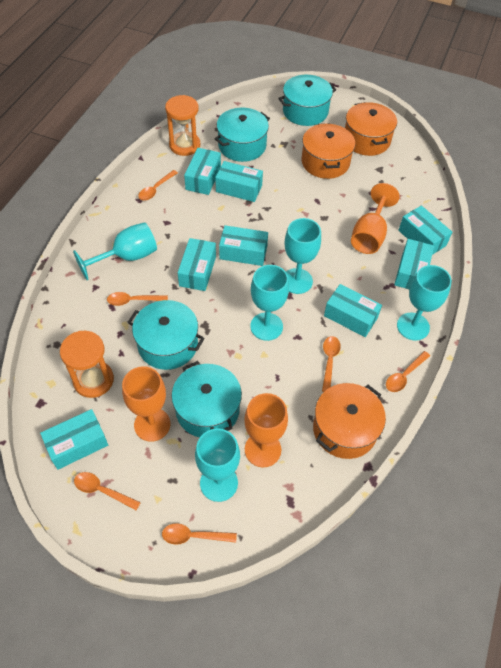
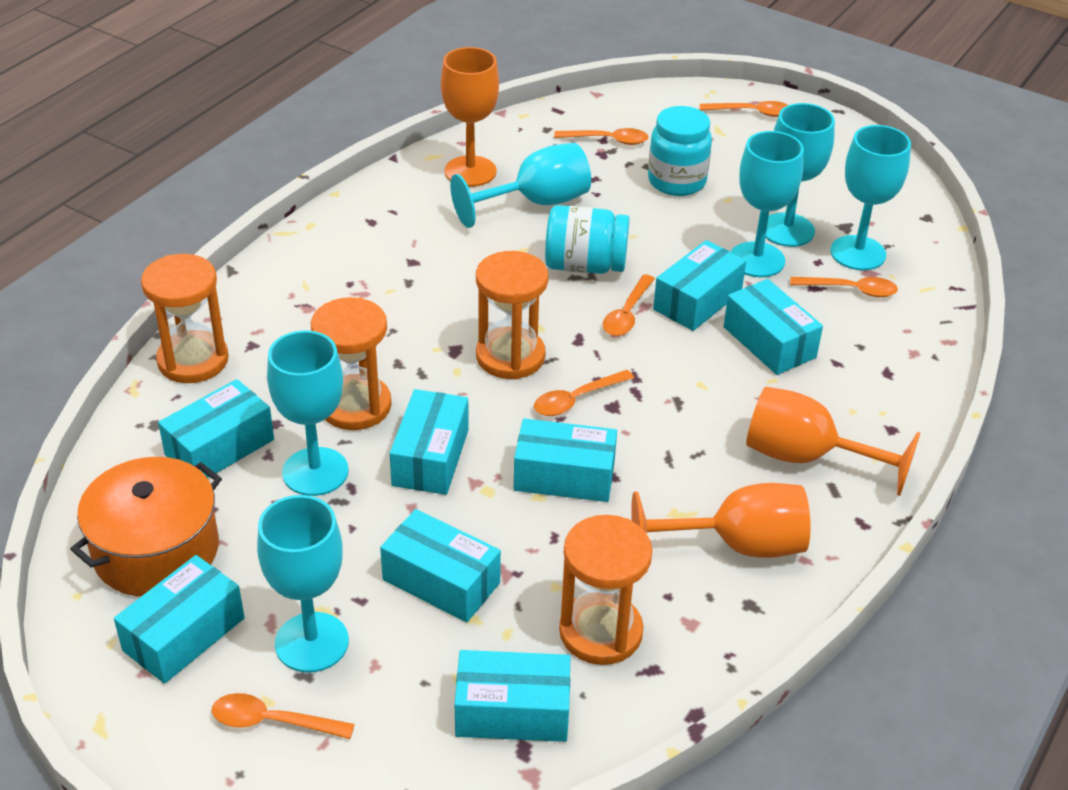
orange hourglass: 2 -> 4
orange pot: 3 -> 1
turquoise goblet: 5 -> 6
turquoise jar: 0 -> 2
turquoise pot: 4 -> 0

